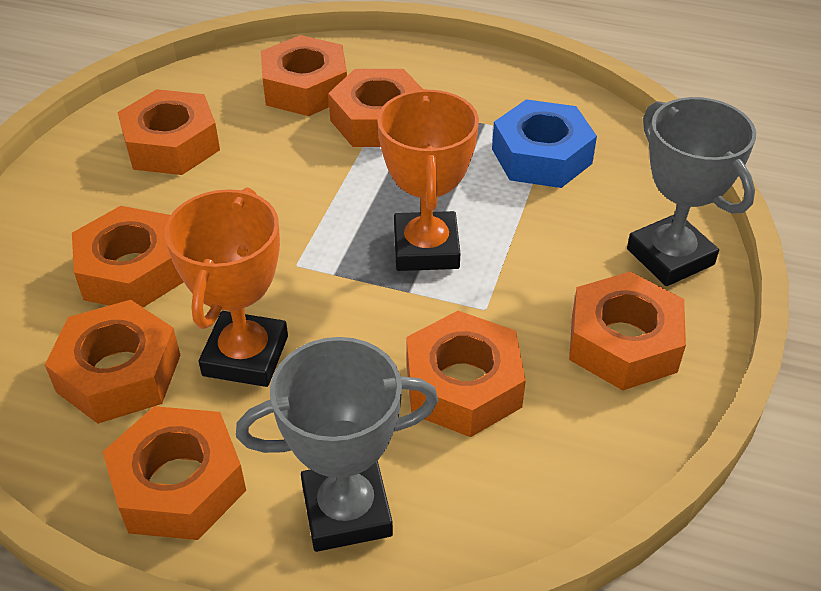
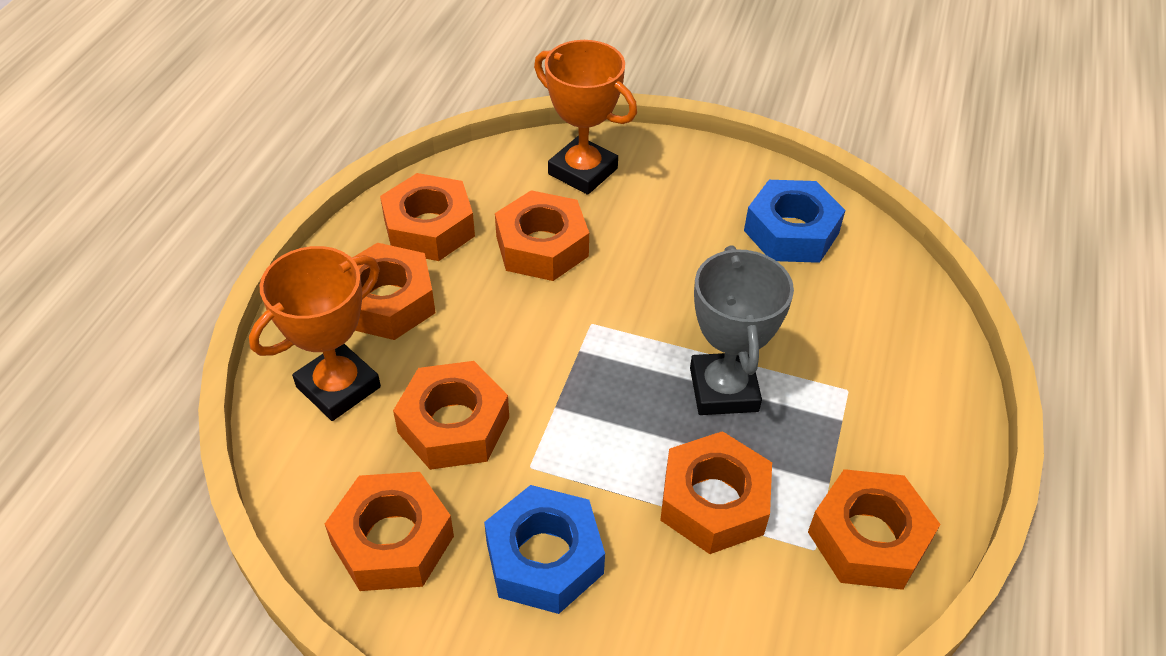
blue nut: 1 -> 2
grey trophy: 2 -> 1
orange nut: 8 -> 7

